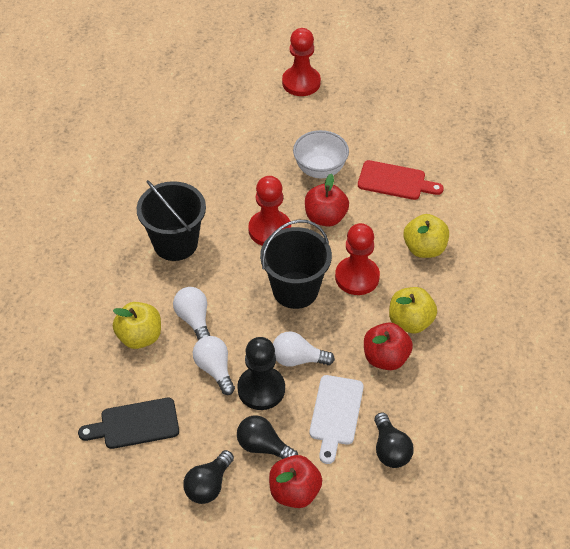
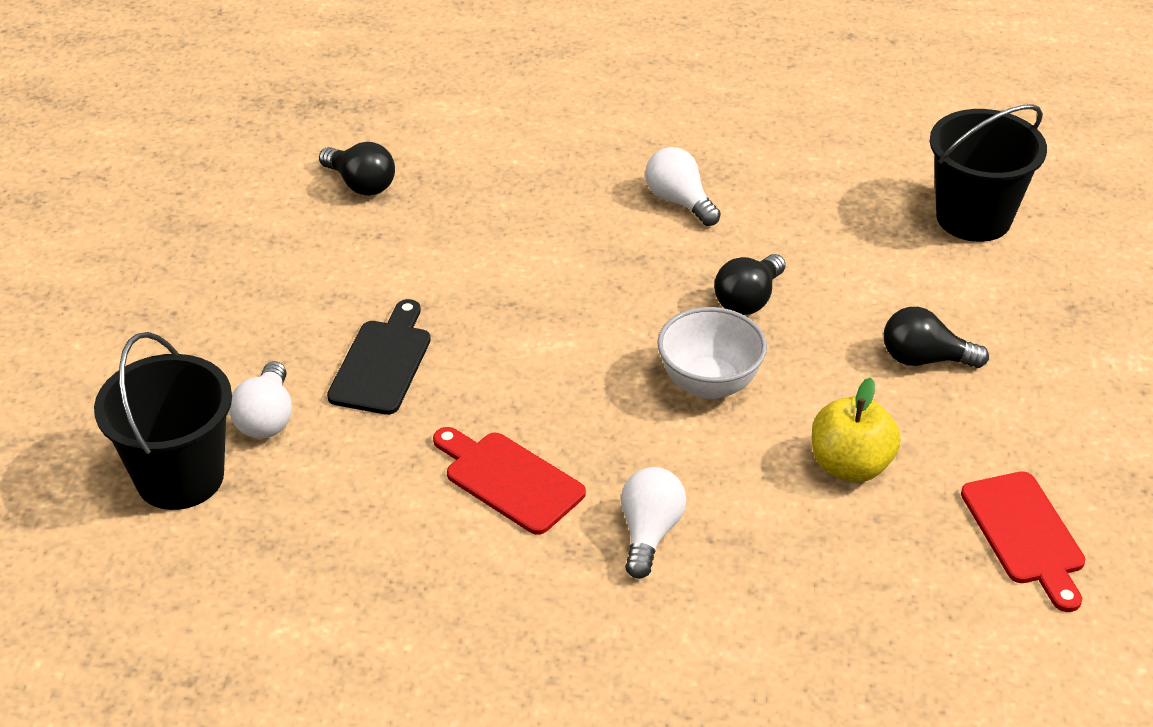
black pawn: 1 -> 0
red apple: 3 -> 0
red cutting board: 1 -> 2
red pawn: 3 -> 0
white cutting board: 1 -> 0
yellow apple: 3 -> 1

